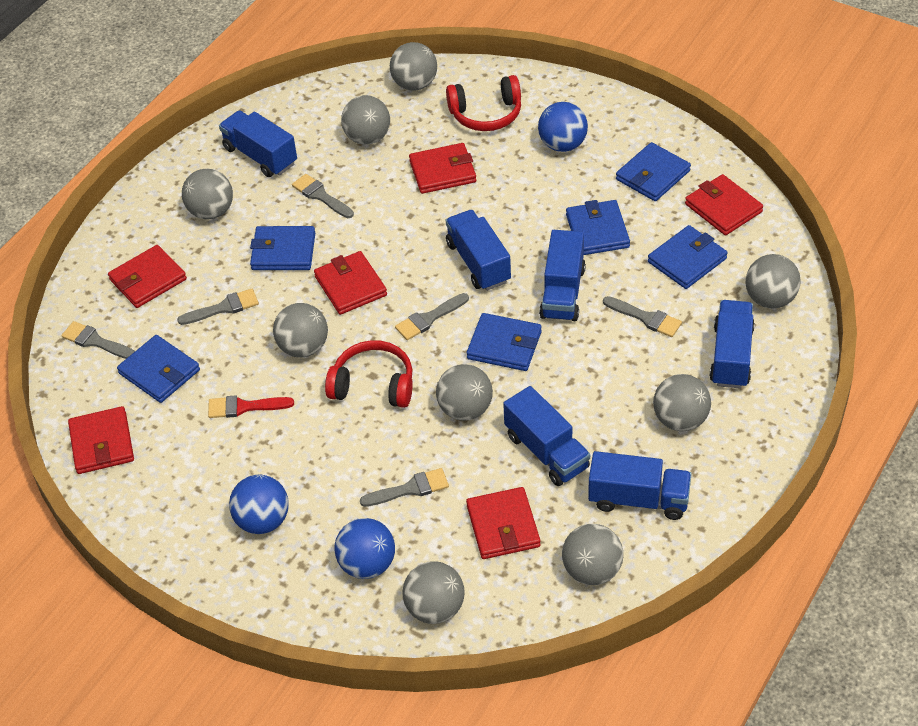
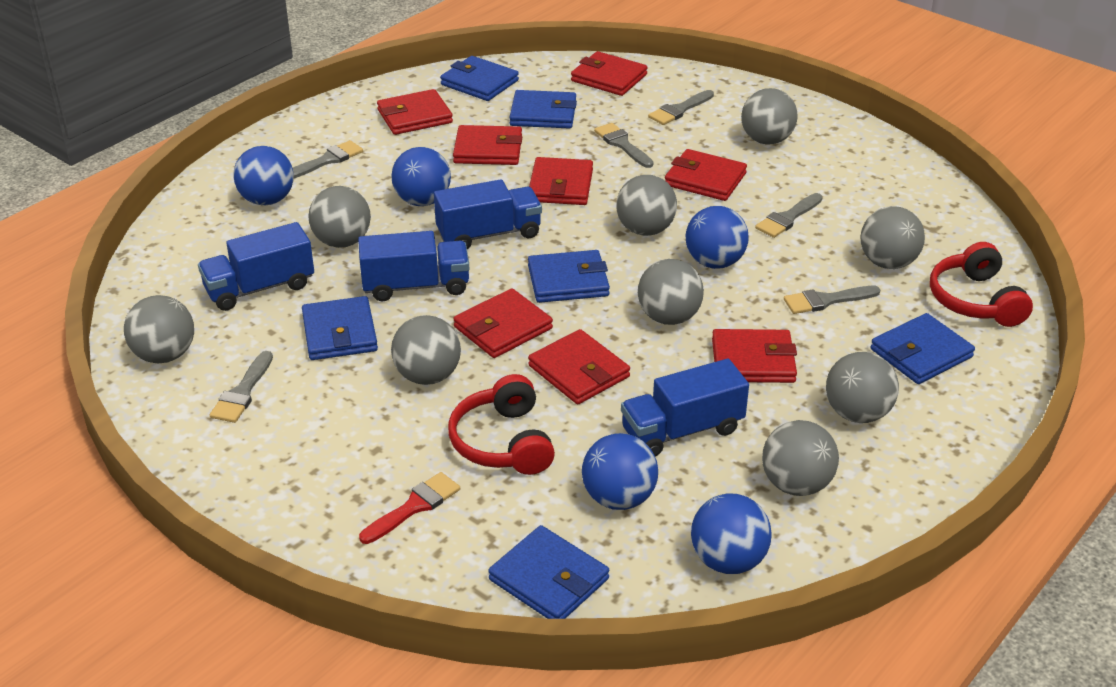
blue ball: 3 -> 5
blue truck: 6 -> 4
red wallet: 6 -> 8

